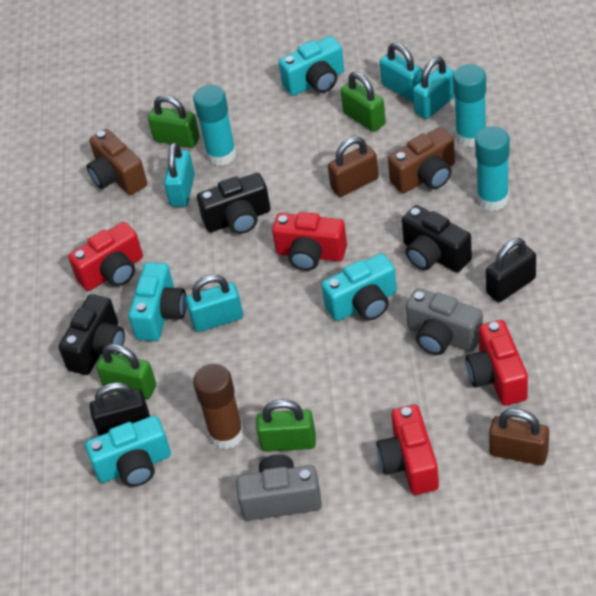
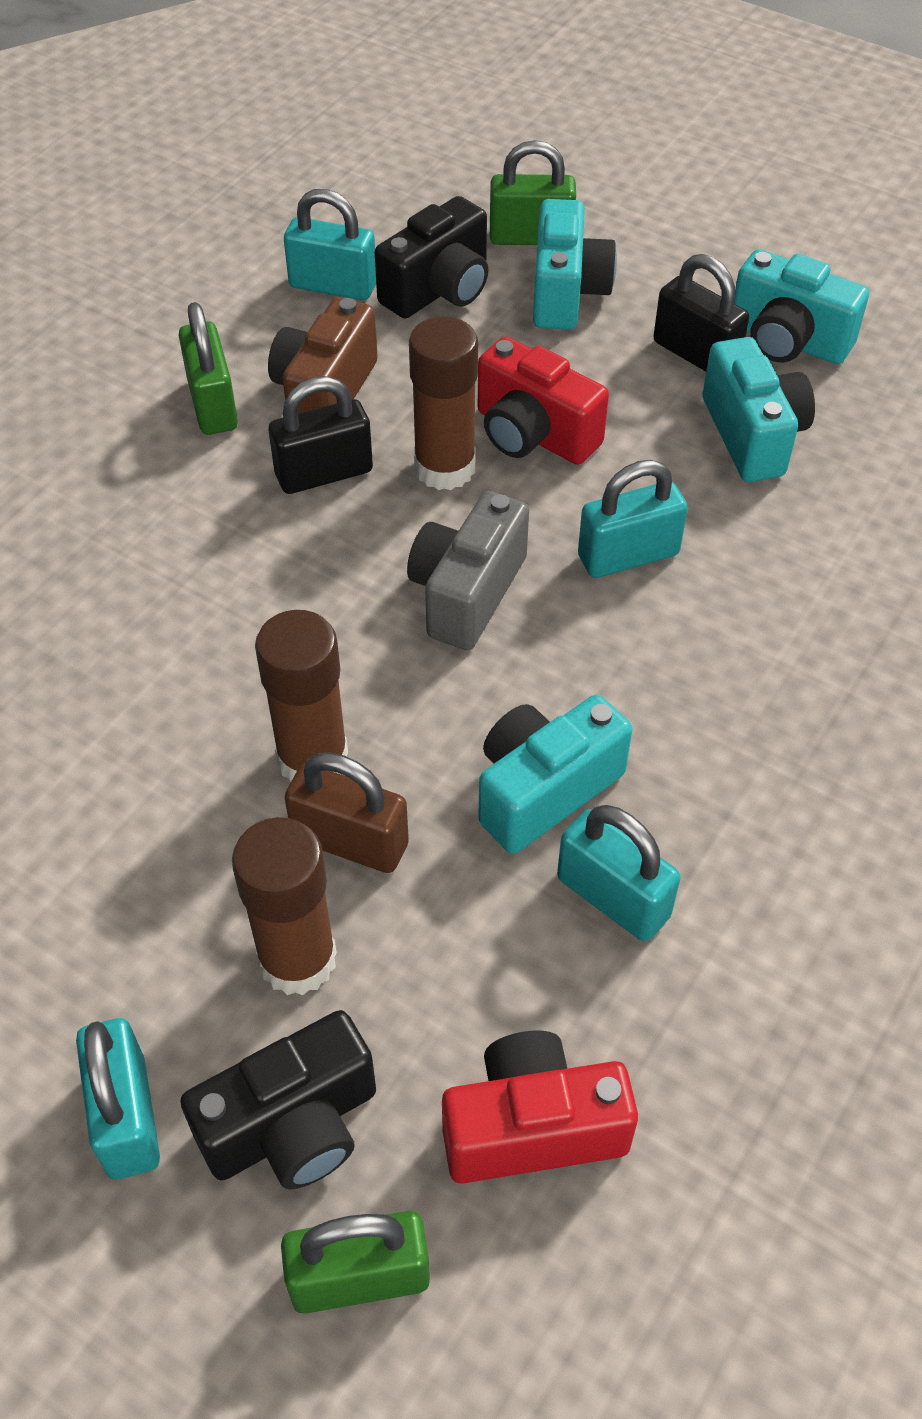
black camera: 3 -> 2
brown camera: 2 -> 1
brown glue stick: 1 -> 3
brown padlock: 2 -> 1
green padlock: 4 -> 3
grey camera: 2 -> 1
red camera: 4 -> 2
turquoise glue stick: 3 -> 0

